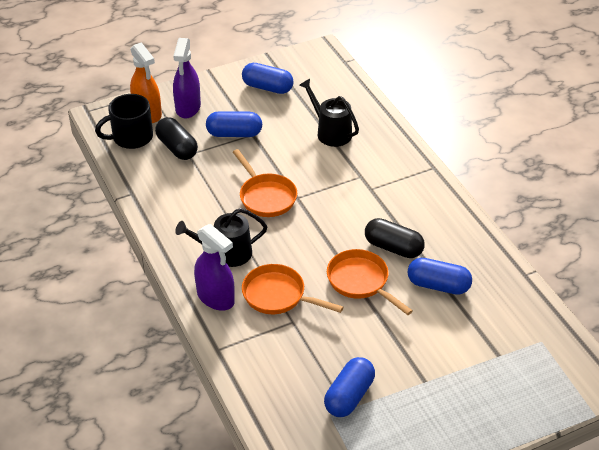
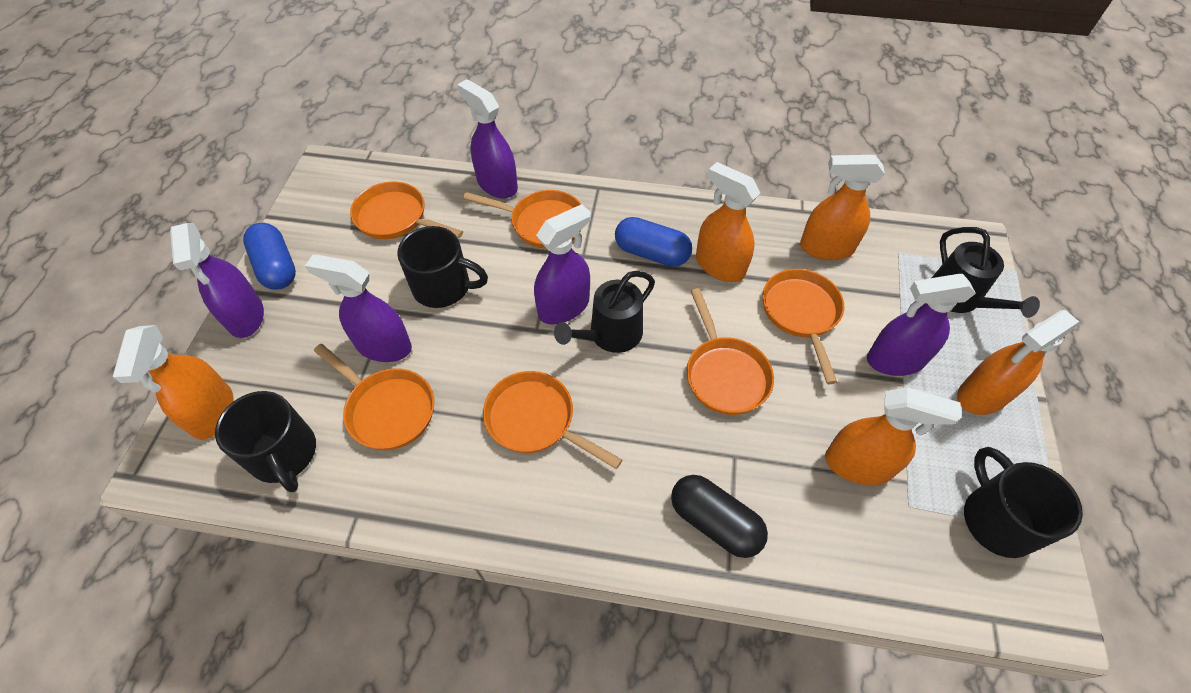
black capsule: 2 -> 1
black mug: 1 -> 3
blue capsule: 4 -> 2
orange pan: 3 -> 6
orange spray bottle: 1 -> 5
purple spray bottle: 2 -> 5

